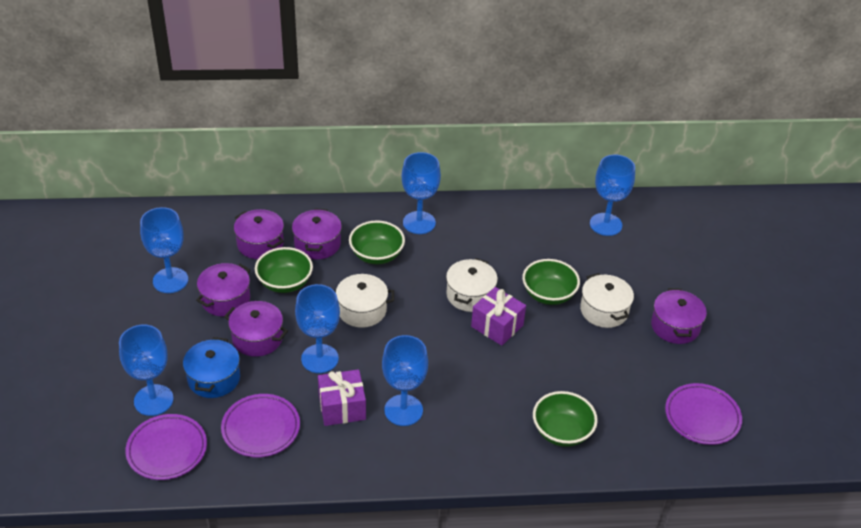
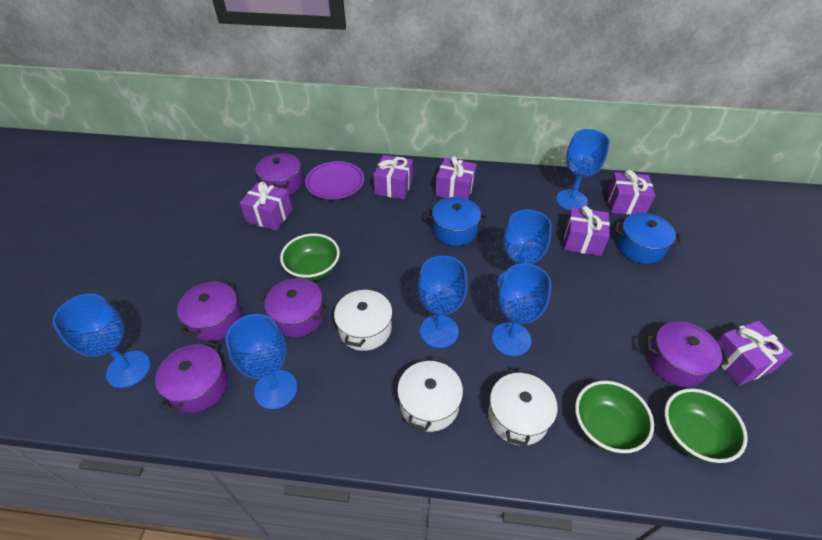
blue pot: 1 -> 2
green bowl: 4 -> 3
purple gift: 2 -> 6
purple plate: 3 -> 1

